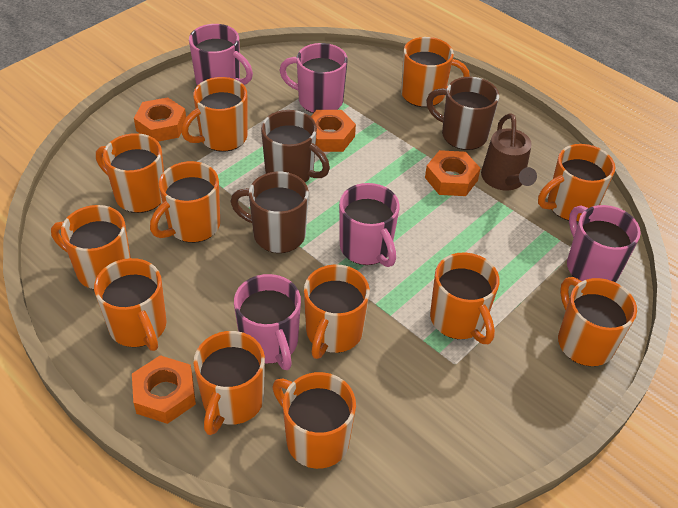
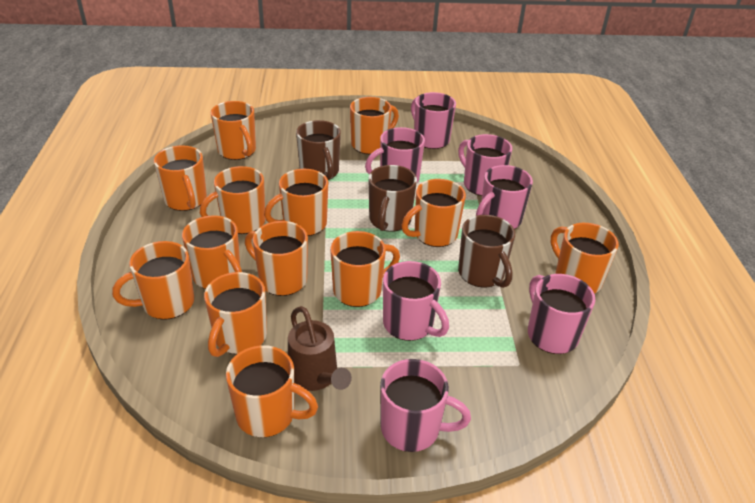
orange mug: 12 -> 13
orange nut: 4 -> 0
pink mug: 5 -> 7

